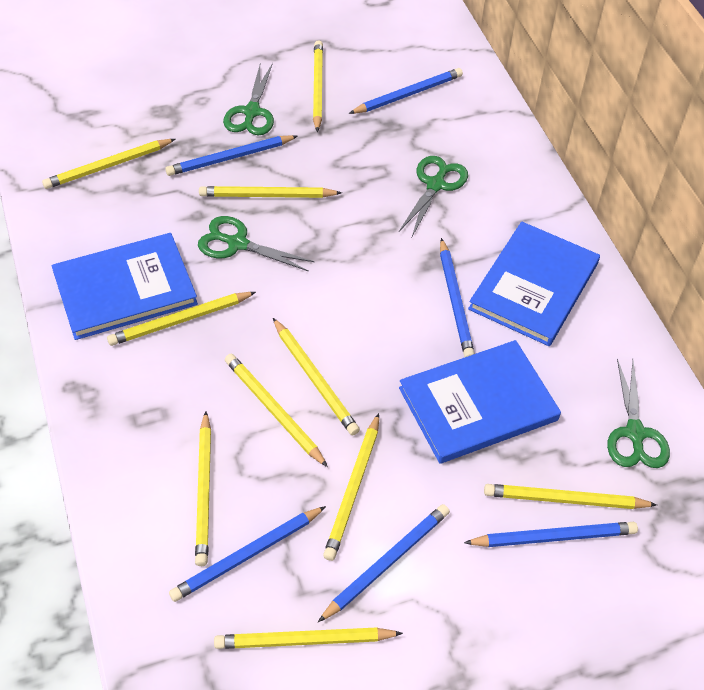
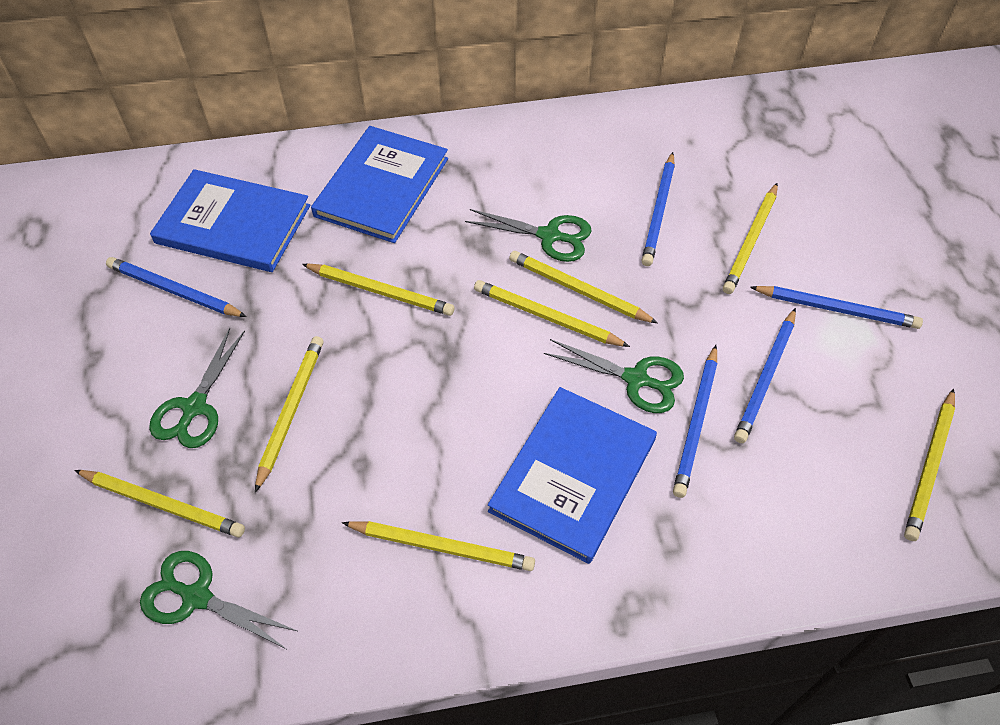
blue pencil: 6 -> 5
yellow pencil: 10 -> 8

